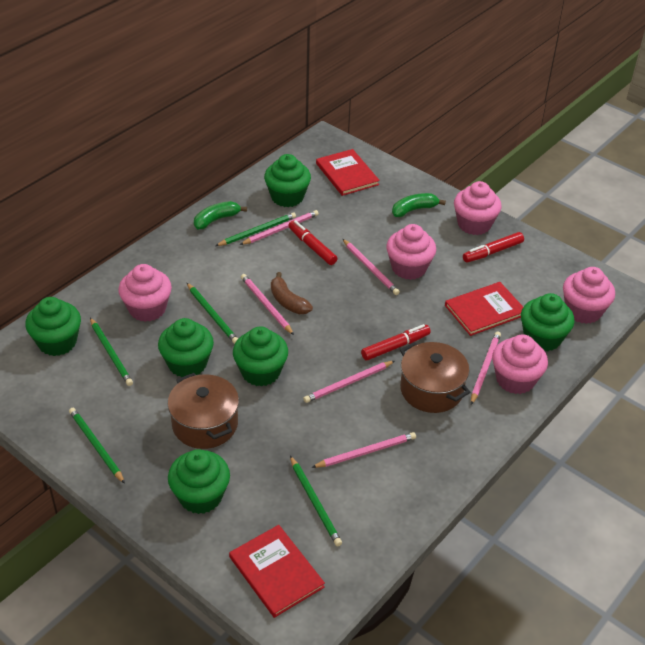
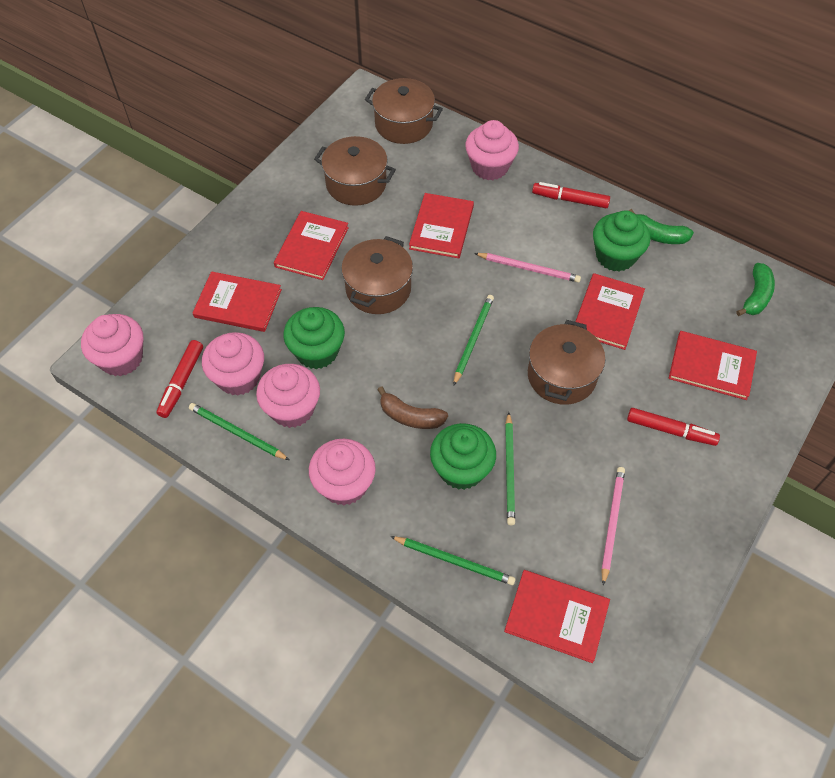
brown pot: 2 -> 4
green cupcake: 6 -> 3
green pencil: 5 -> 4
pink pencil: 6 -> 2
red book: 3 -> 6

